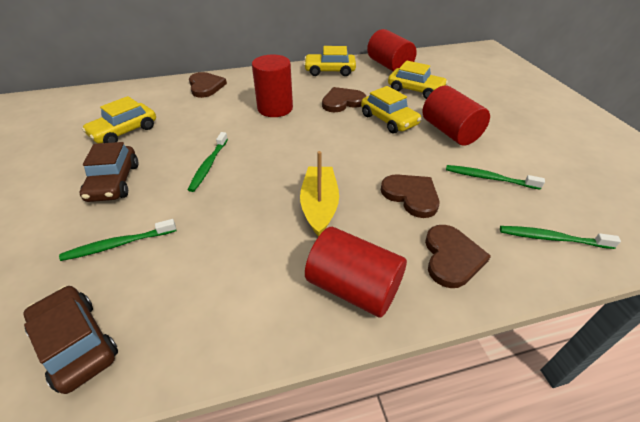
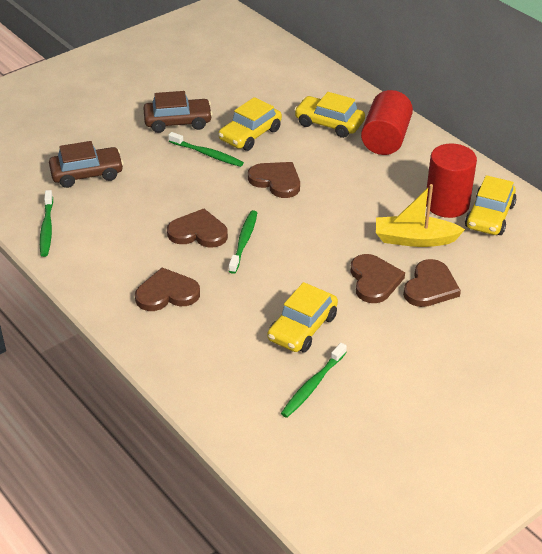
brown heart: 4 -> 5
red cylinder: 4 -> 2

